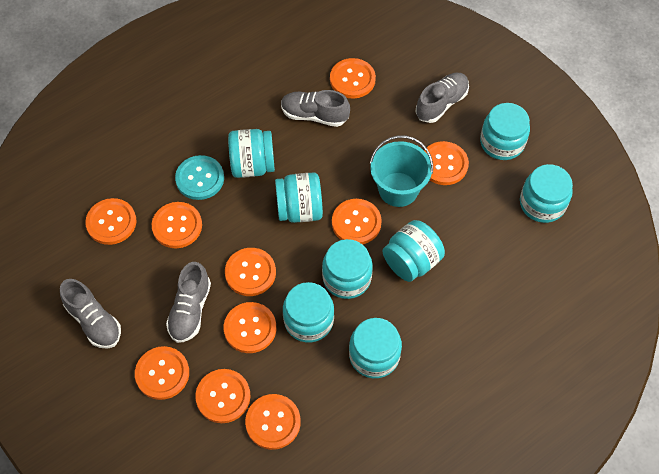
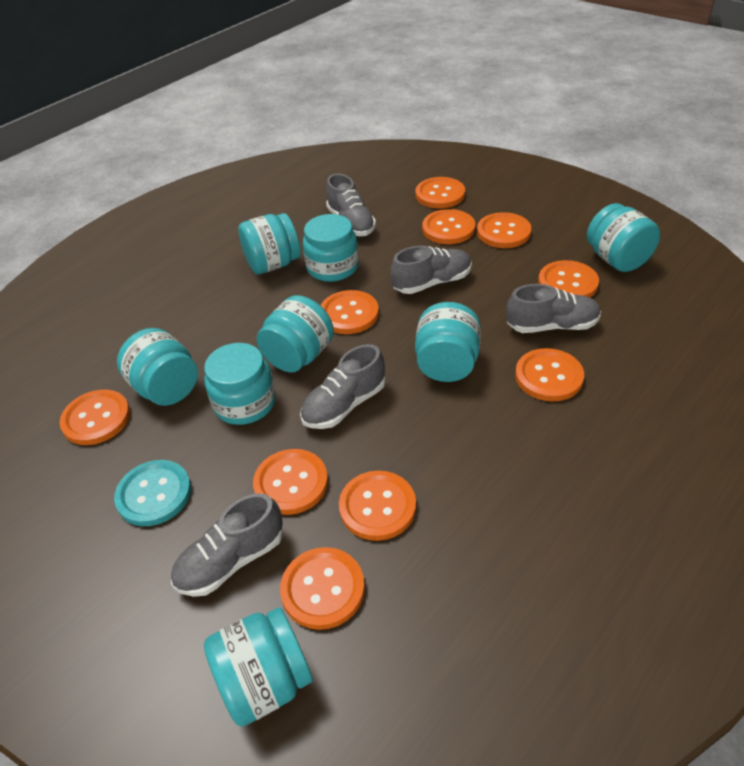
grey shoe: 4 -> 5
turquoise bucket: 1 -> 0

